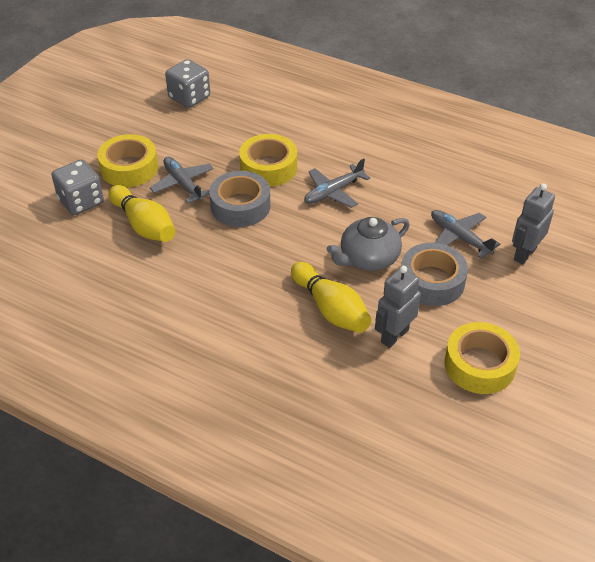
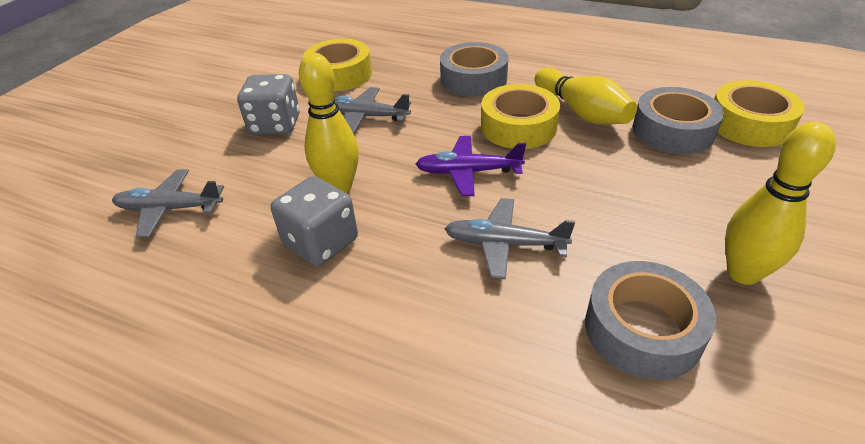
grey robot: 2 -> 0
grey tape: 2 -> 3
grey teapot: 1 -> 0
purple plane: 0 -> 1
yellow bowling pin: 2 -> 3

